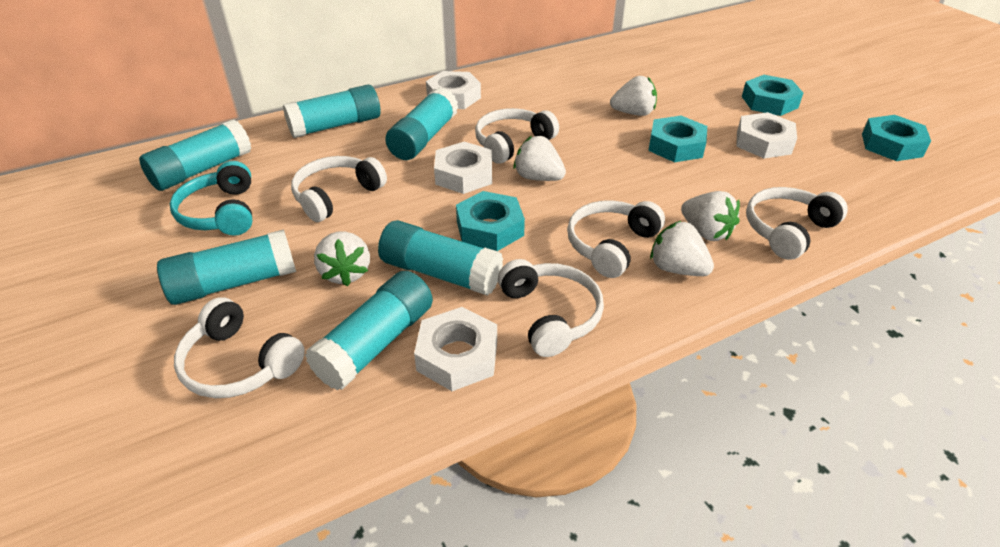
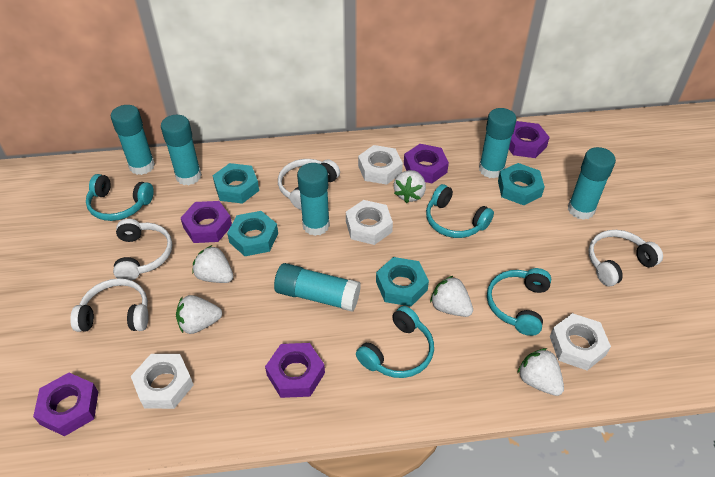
purple nut: 0 -> 5
turquoise headphones: 1 -> 4
white headphones: 6 -> 4

